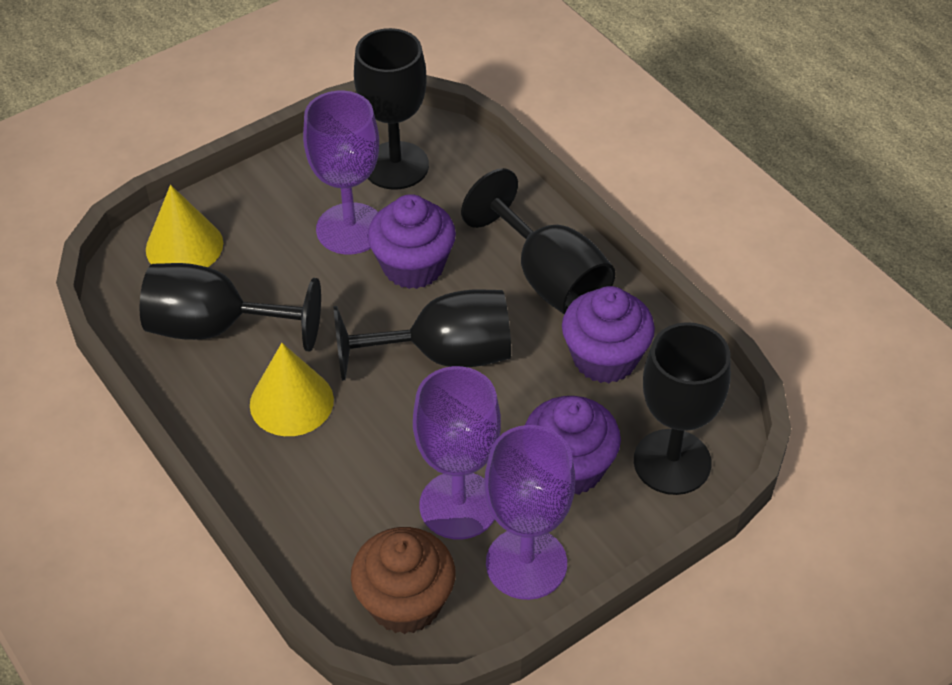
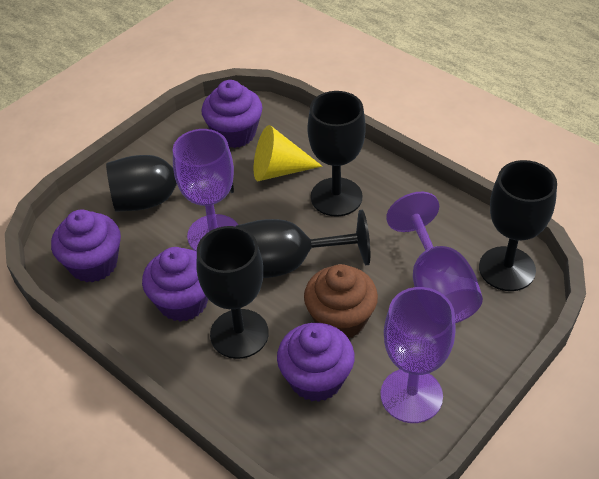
purple cupcake: 3 -> 4
yellow cone: 2 -> 1

